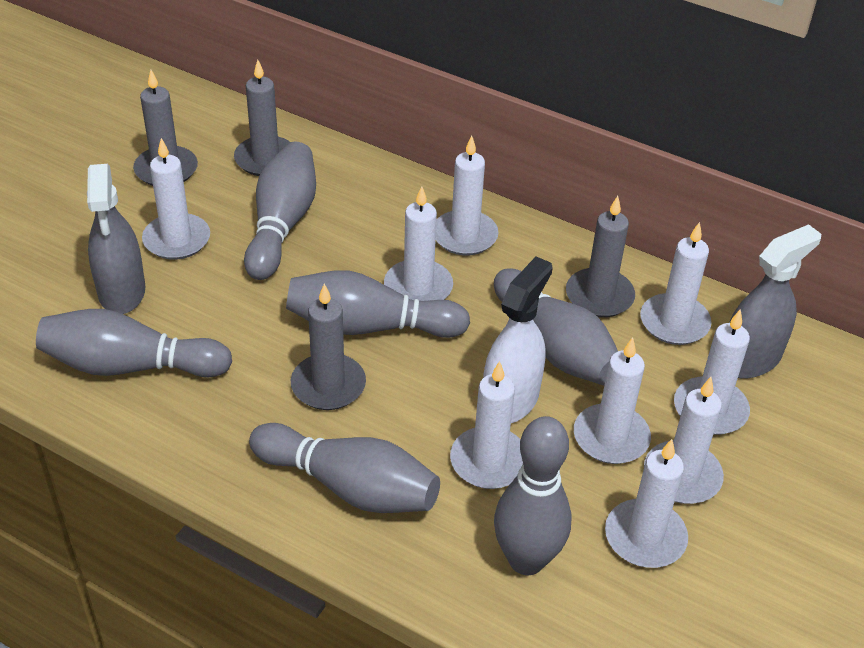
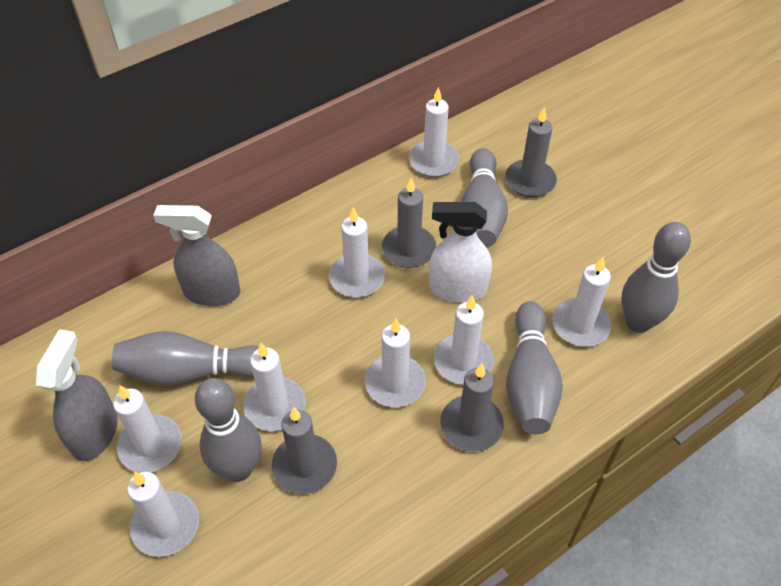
grey bowling pin: 6 -> 5
white candle: 9 -> 8

